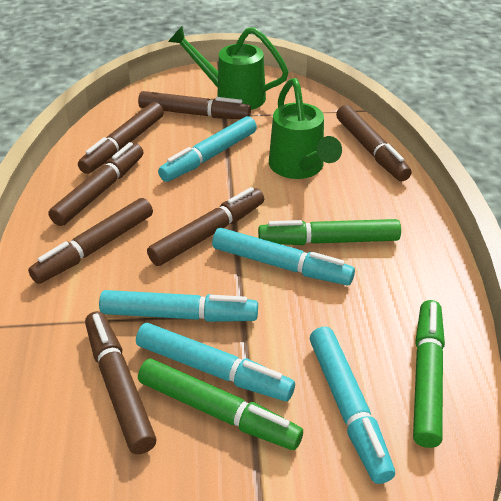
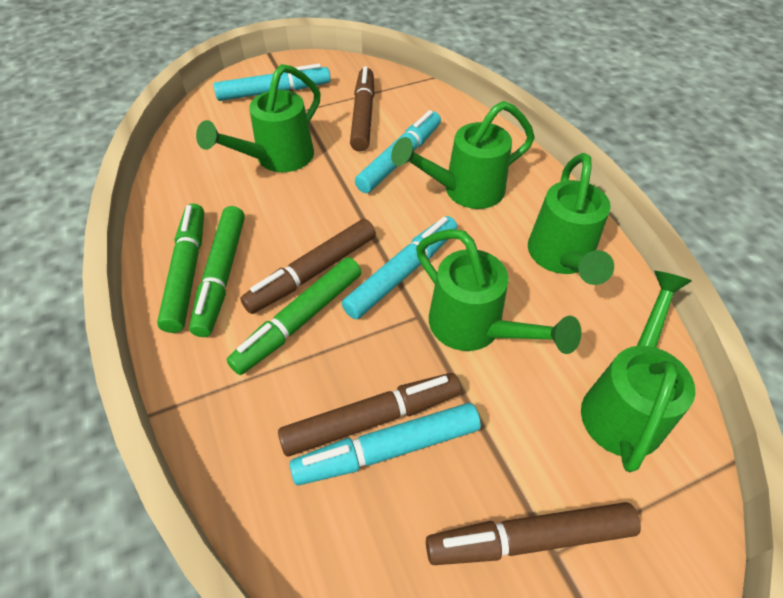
brown marker: 7 -> 4
green watering can: 2 -> 5
turquoise marker: 5 -> 4

